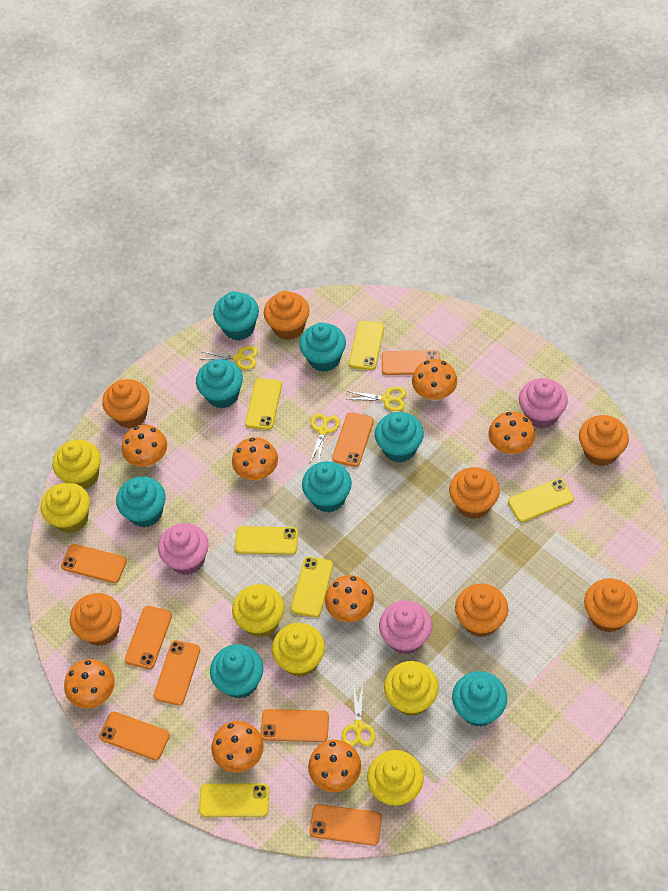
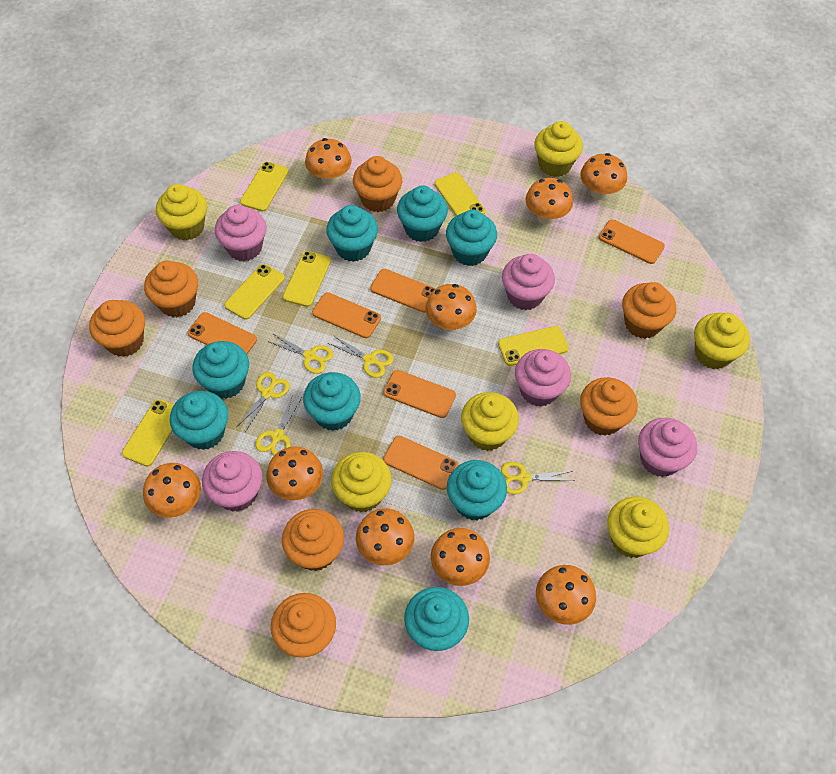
orange mushroom: 8 -> 9
orange phone: 8 -> 6
pink cupcake: 3 -> 5
yellow scissors: 4 -> 5

